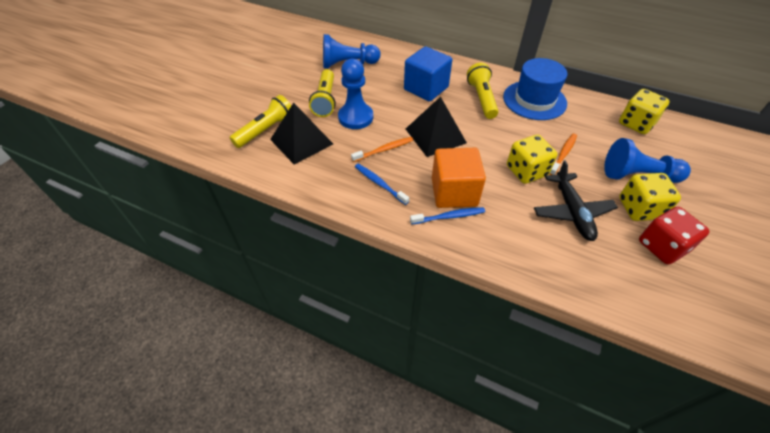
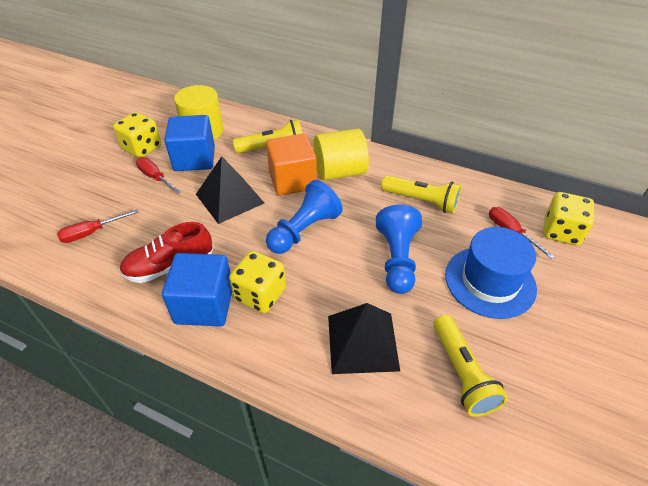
black plane: 1 -> 0
blue cube: 1 -> 2
blue pawn: 3 -> 2
blue toothbrush: 2 -> 0
orange toothbrush: 2 -> 0
red dice: 1 -> 0
red screwdriver: 0 -> 3
red shoe: 0 -> 1
yellow cylinder: 0 -> 2

